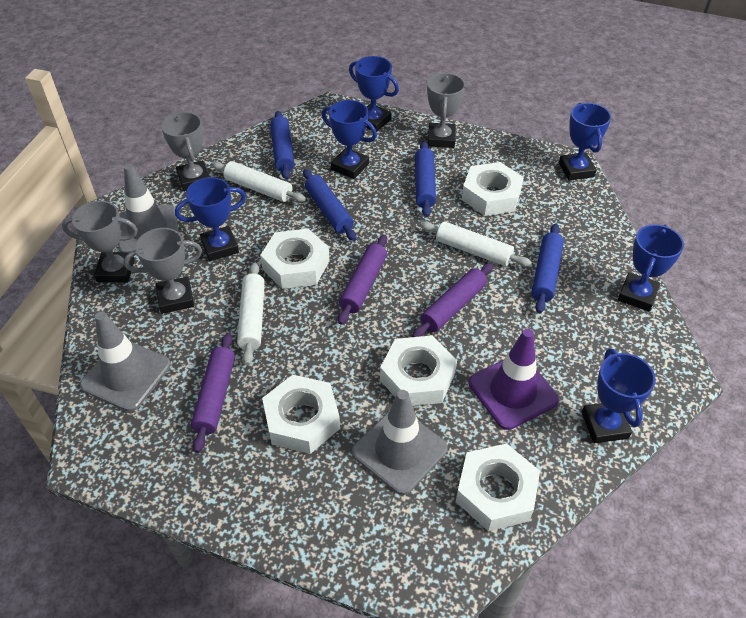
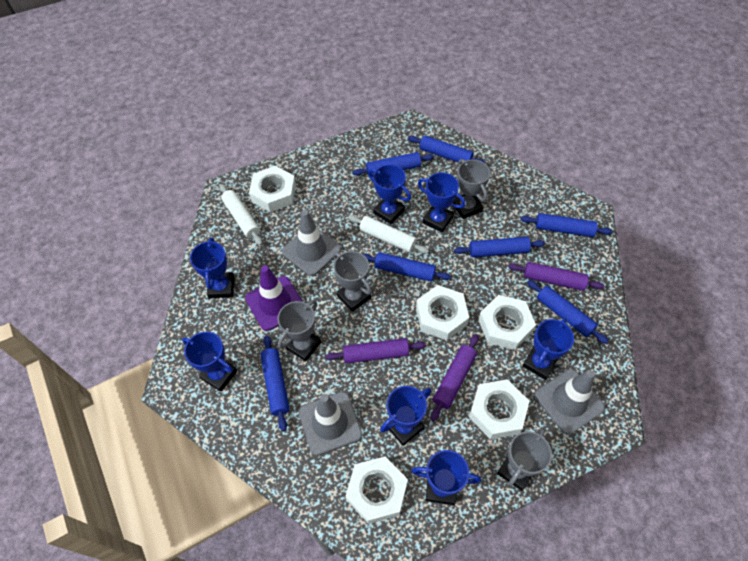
blue rolling pin: 4 -> 7
blue trophy: 6 -> 7
white rolling pin: 3 -> 2

